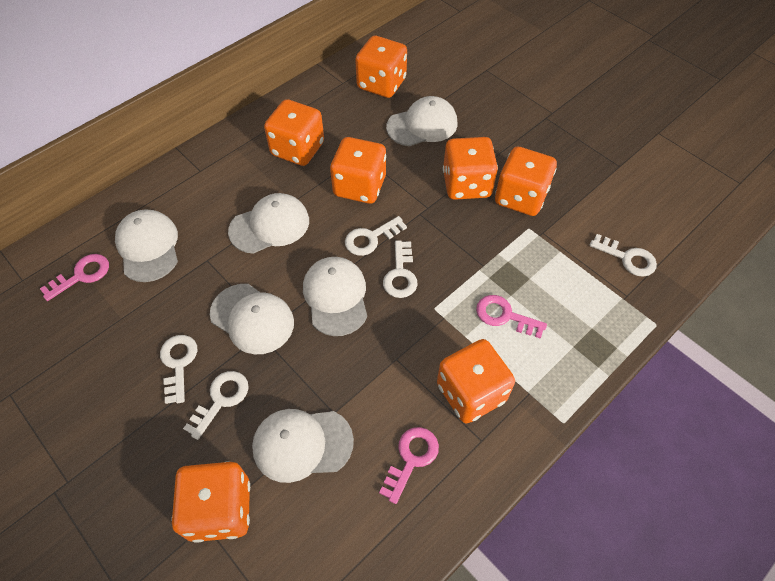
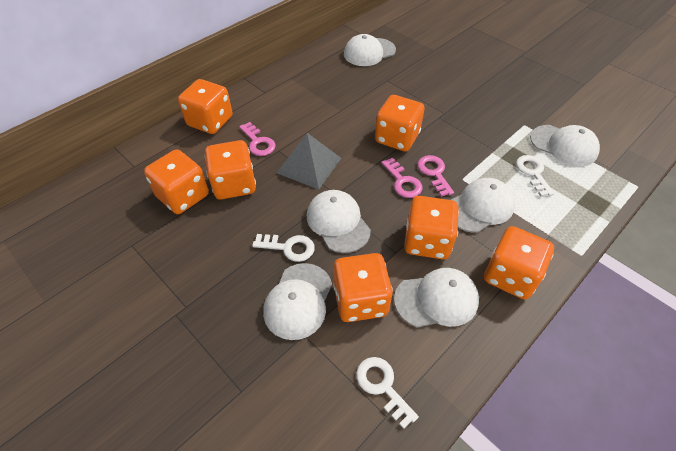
grey pyramid: 0 -> 1
white key: 5 -> 3

